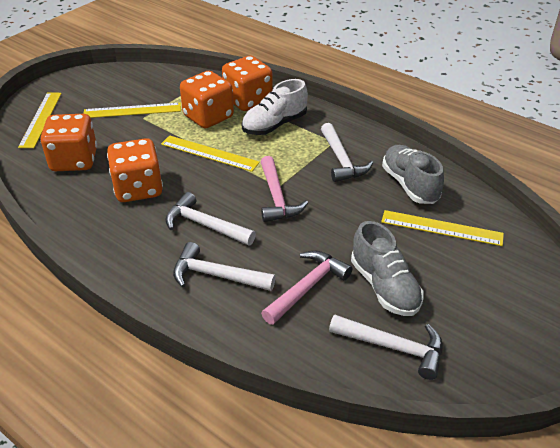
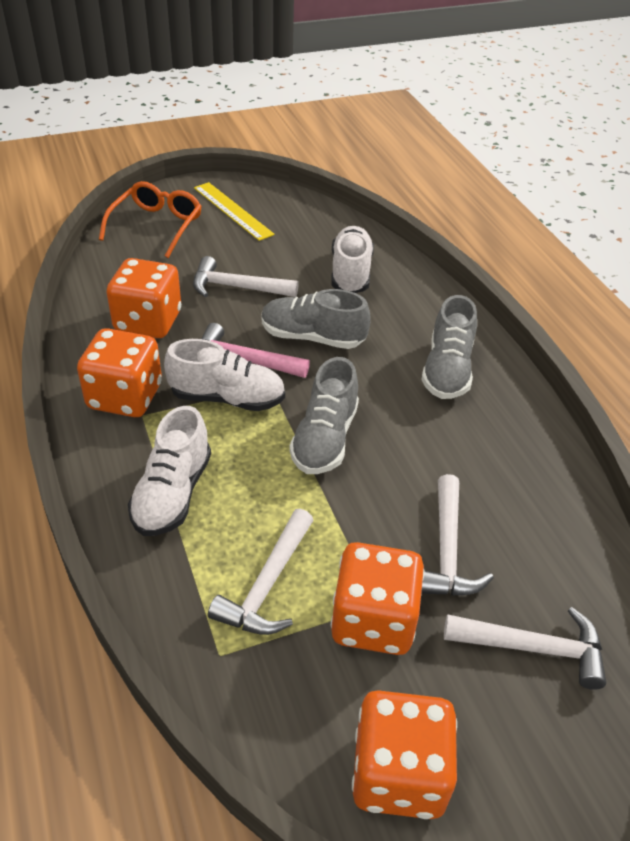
grey shoe: 2 -> 3
orange glasses: 0 -> 1
pink hammer: 2 -> 1
white shoe: 1 -> 3
yellow ruler: 4 -> 1

